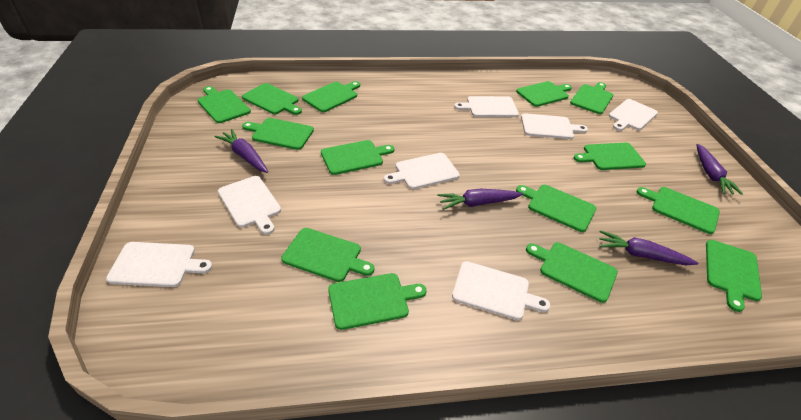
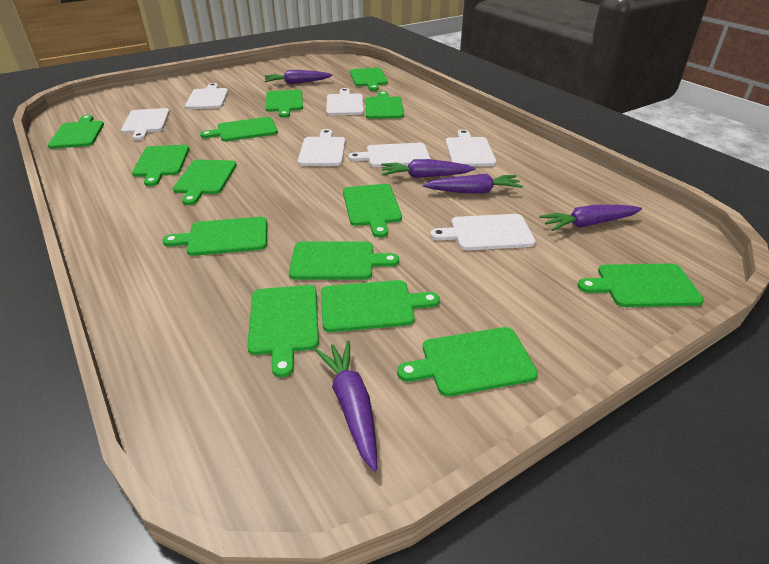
purple carrot: 4 -> 5

